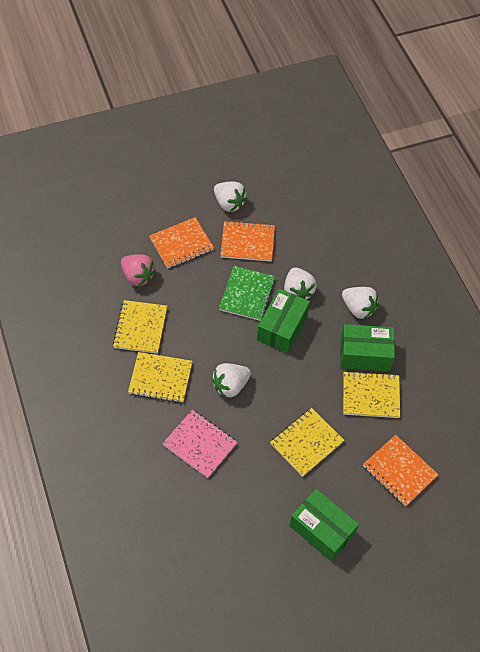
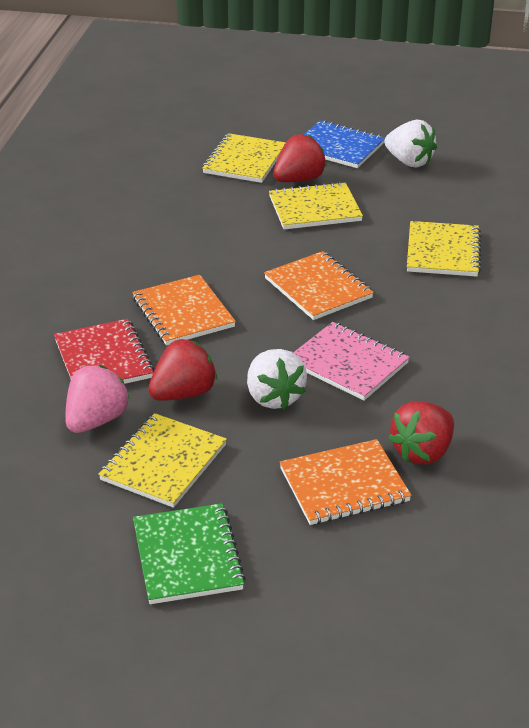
blue notebook: 0 -> 1
green box: 3 -> 0
red notebook: 0 -> 1
red strawberry: 0 -> 3
white strawberry: 4 -> 2

